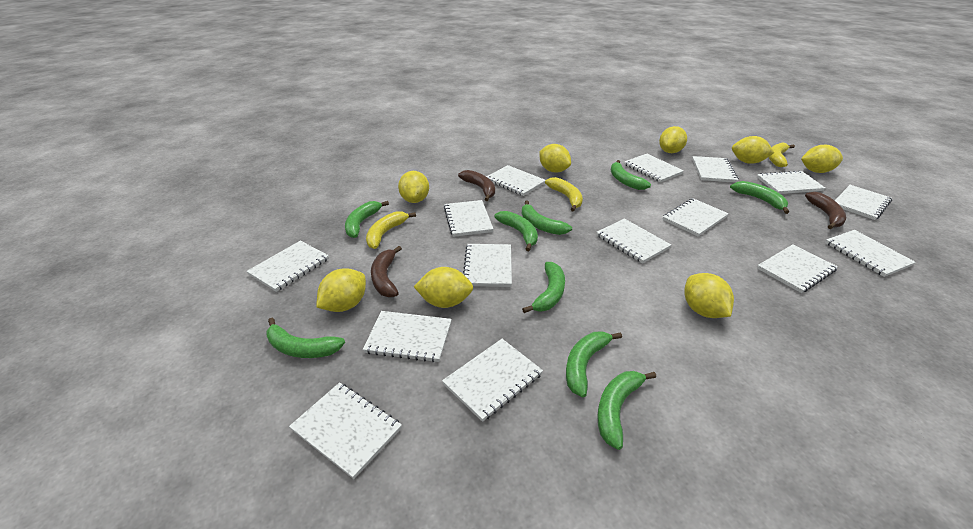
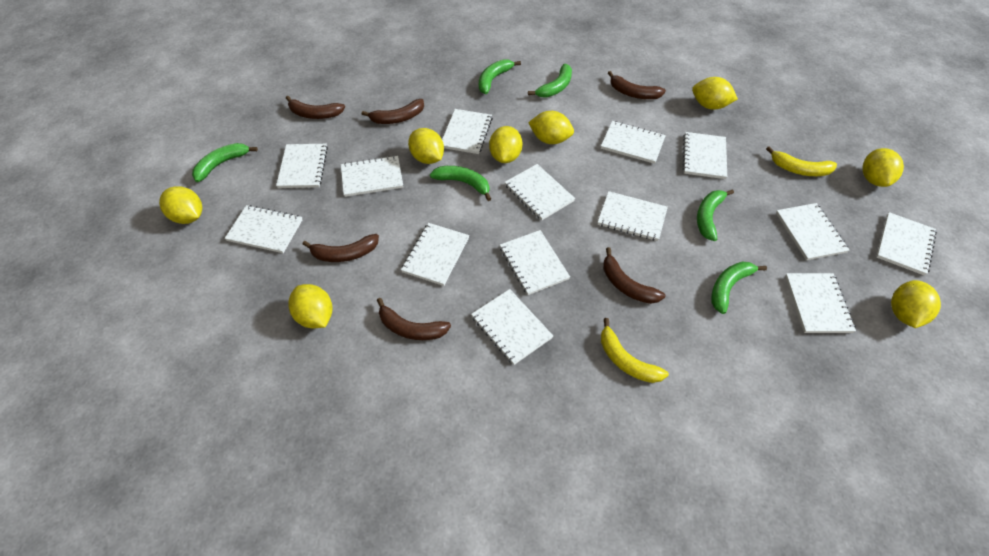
brown banana: 3 -> 6
green banana: 9 -> 6
white notebook: 15 -> 14
yellow banana: 3 -> 2

